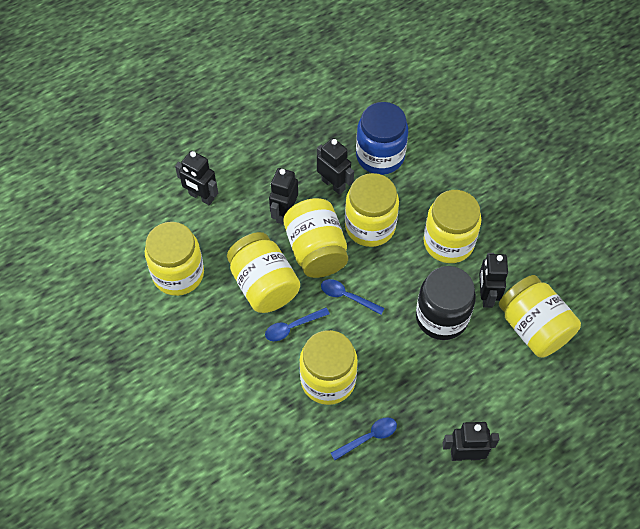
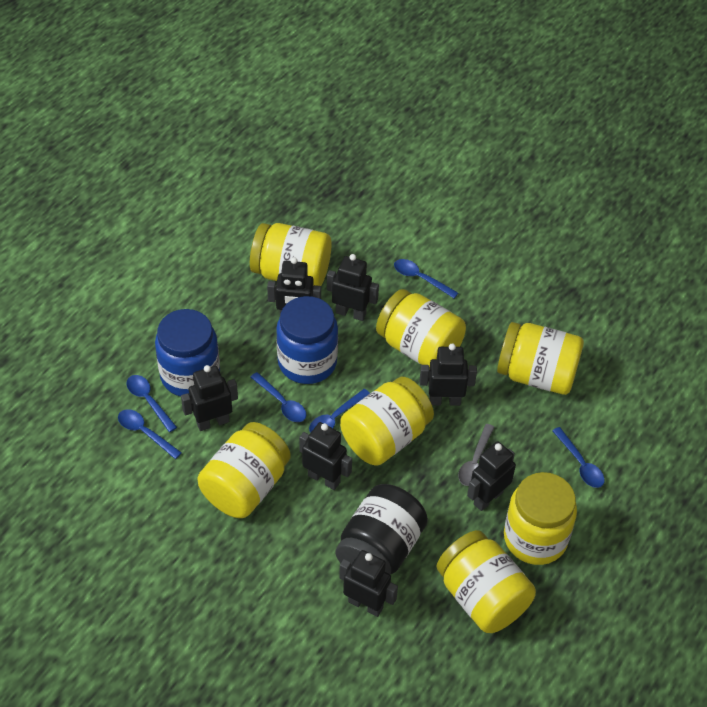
black robot: 5 -> 7
blue jar: 1 -> 2
blue spoon: 3 -> 6
grey spoon: 0 -> 1

